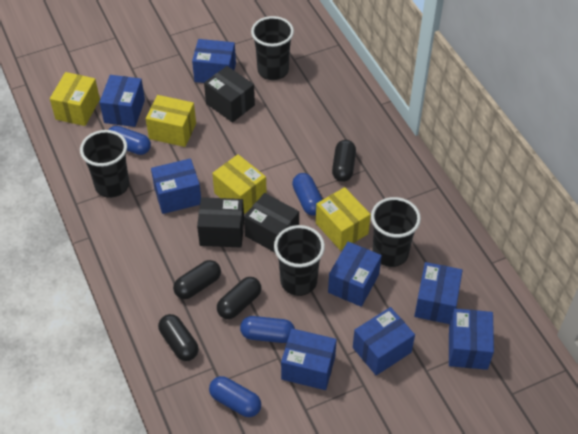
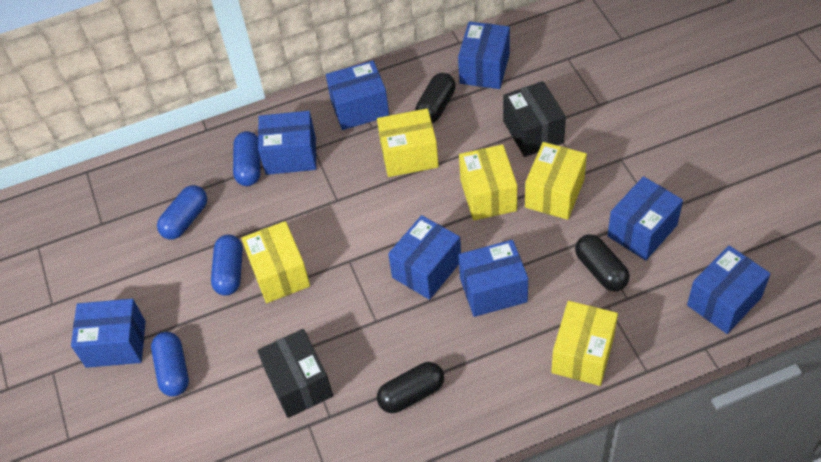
black box: 3 -> 2
black capsule: 4 -> 3
black cup: 4 -> 0
yellow box: 4 -> 5

